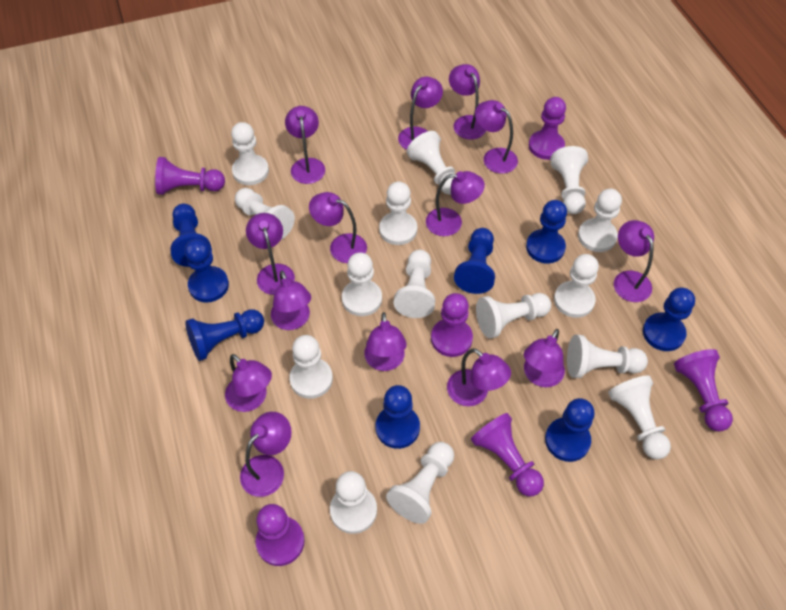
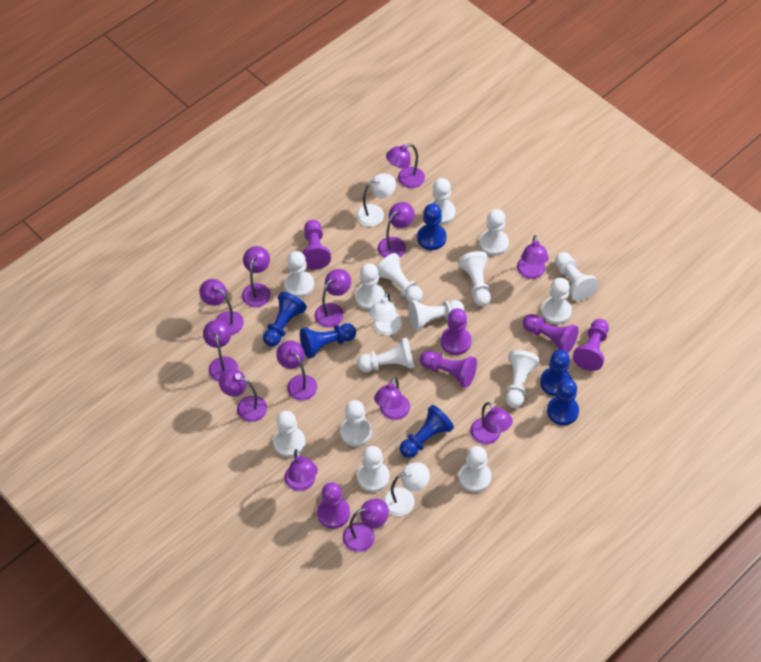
blue pawn: 8 -> 6
purple lamp: 14 -> 13
white lamp: 0 -> 3

